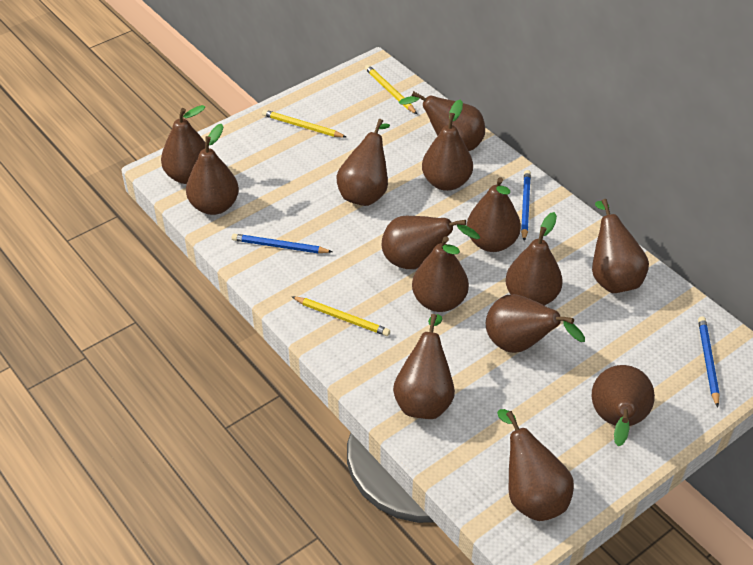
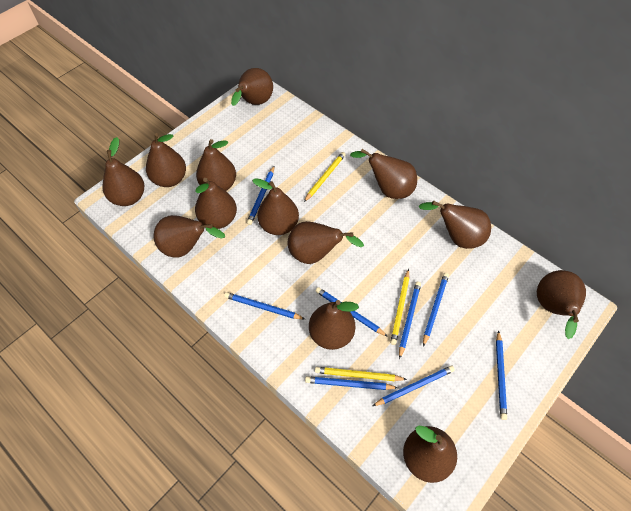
blue pencil: 3 -> 8
brown pear: 14 -> 13

